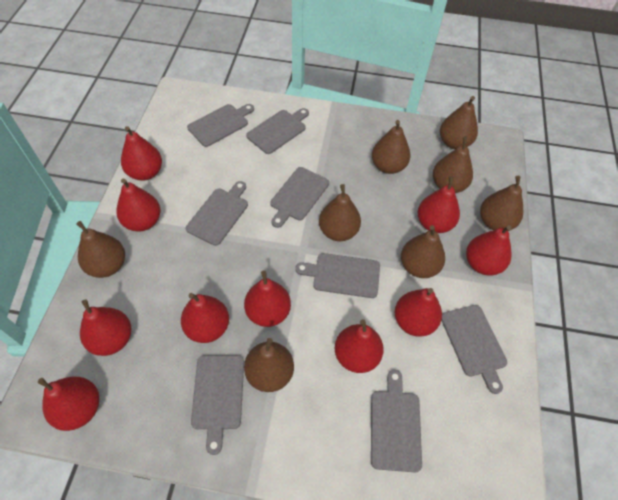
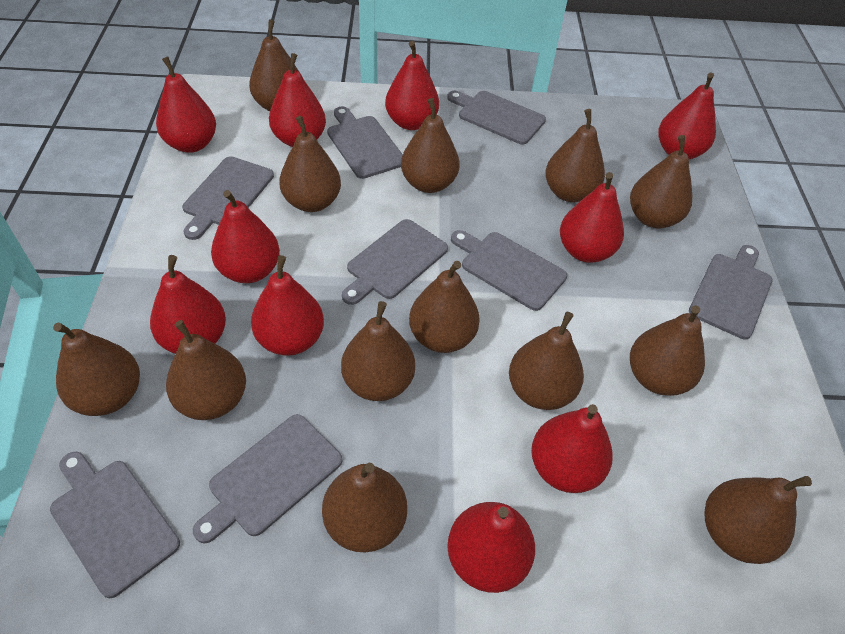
brown pear: 8 -> 13

